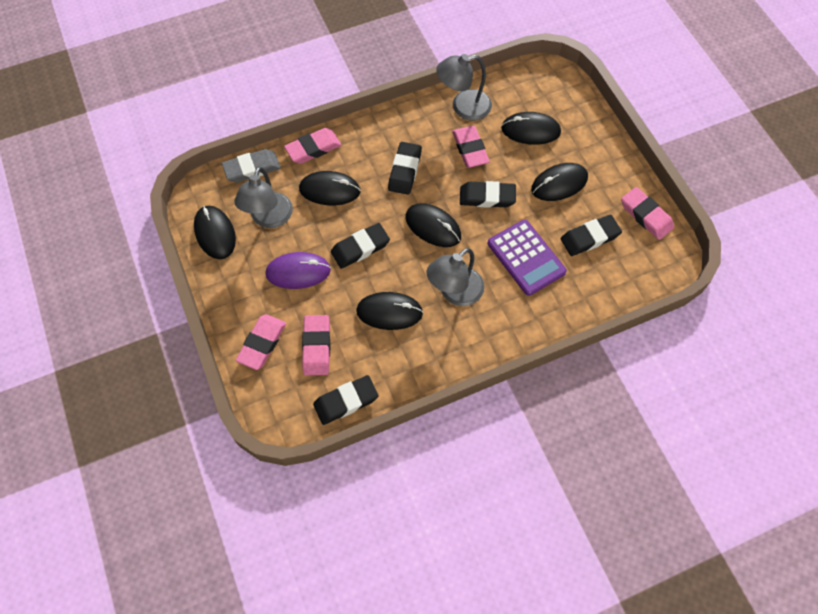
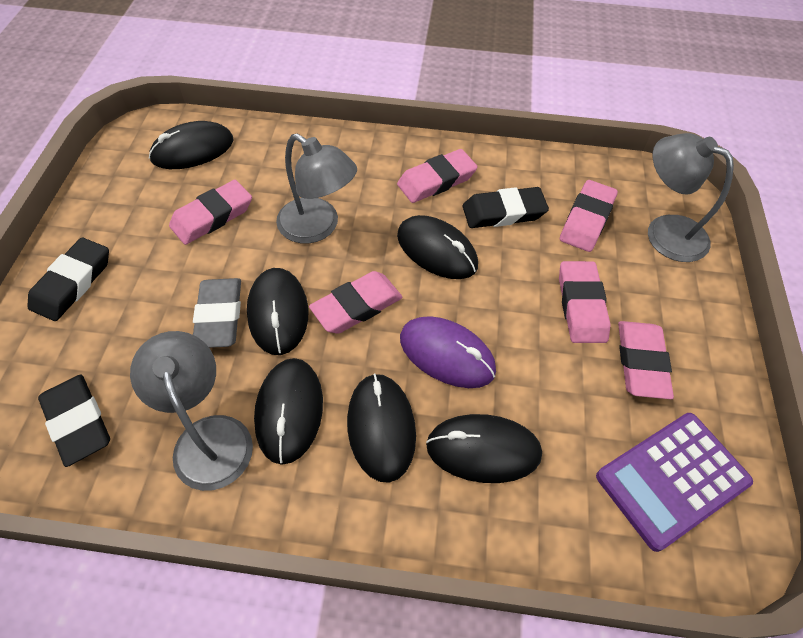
black eraser: 5 -> 3
pink eraser: 5 -> 6

